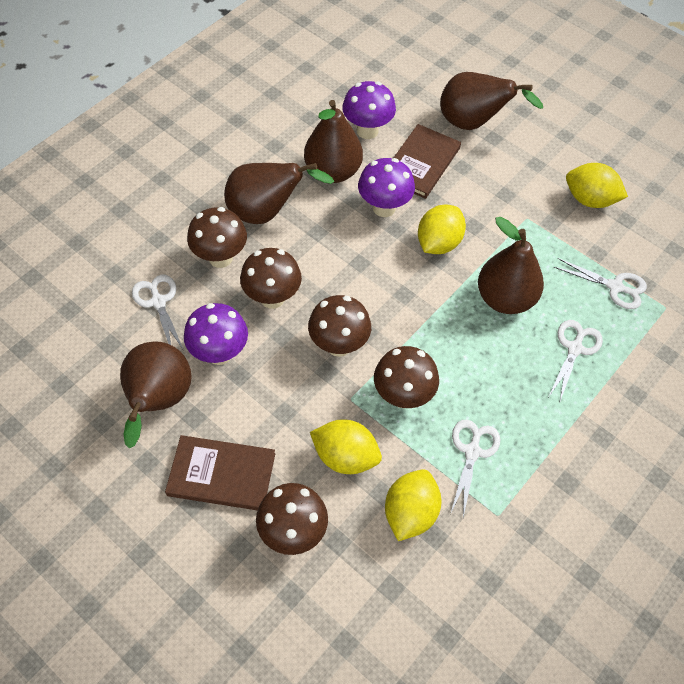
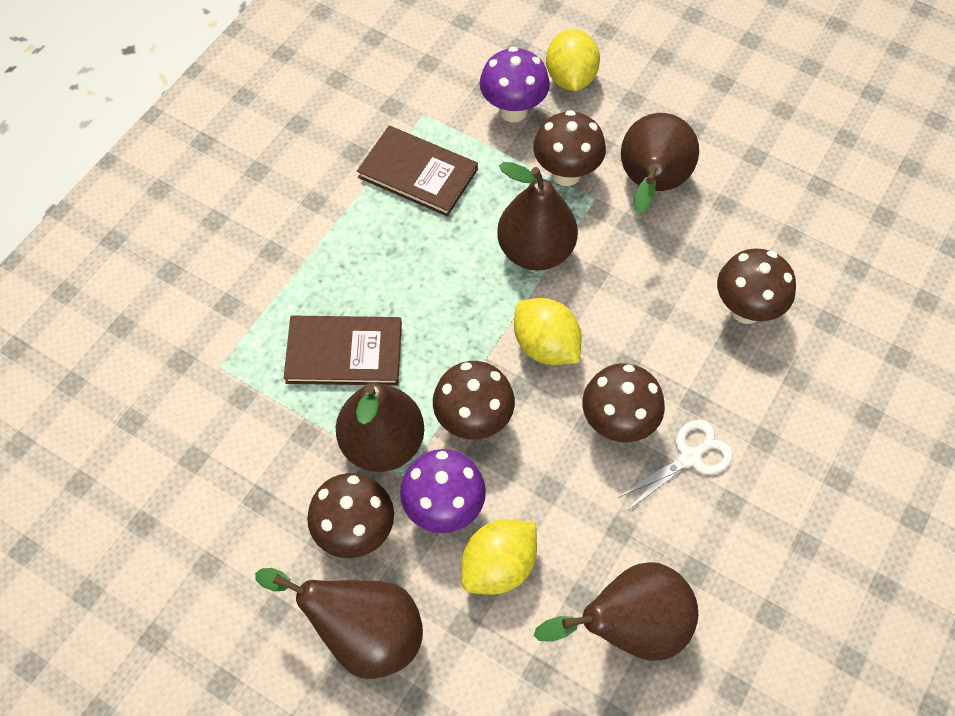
purple mushroom: 3 -> 2
white scissors: 4 -> 1
yellow lemon: 4 -> 3

